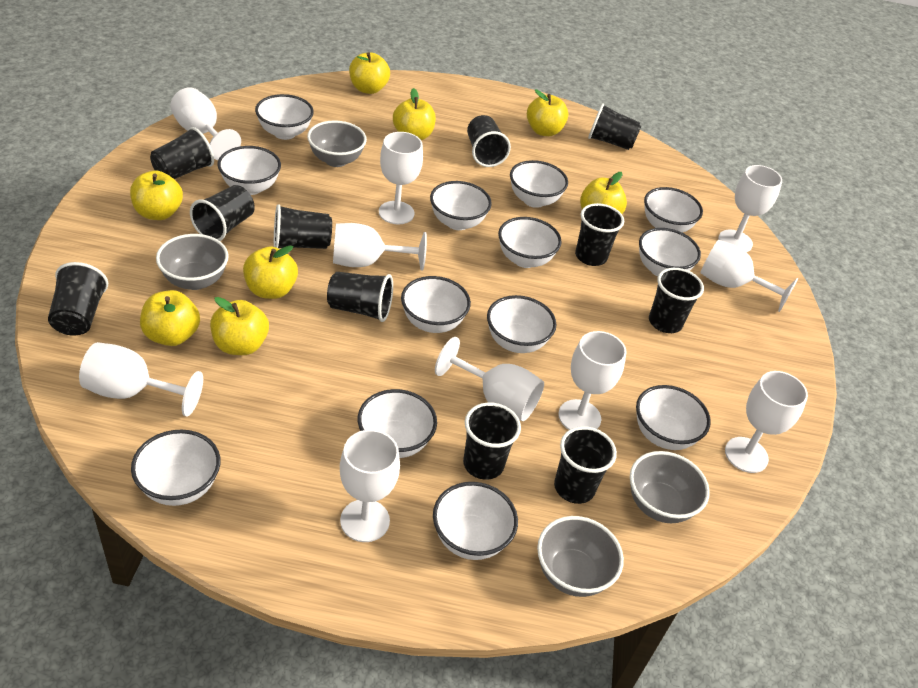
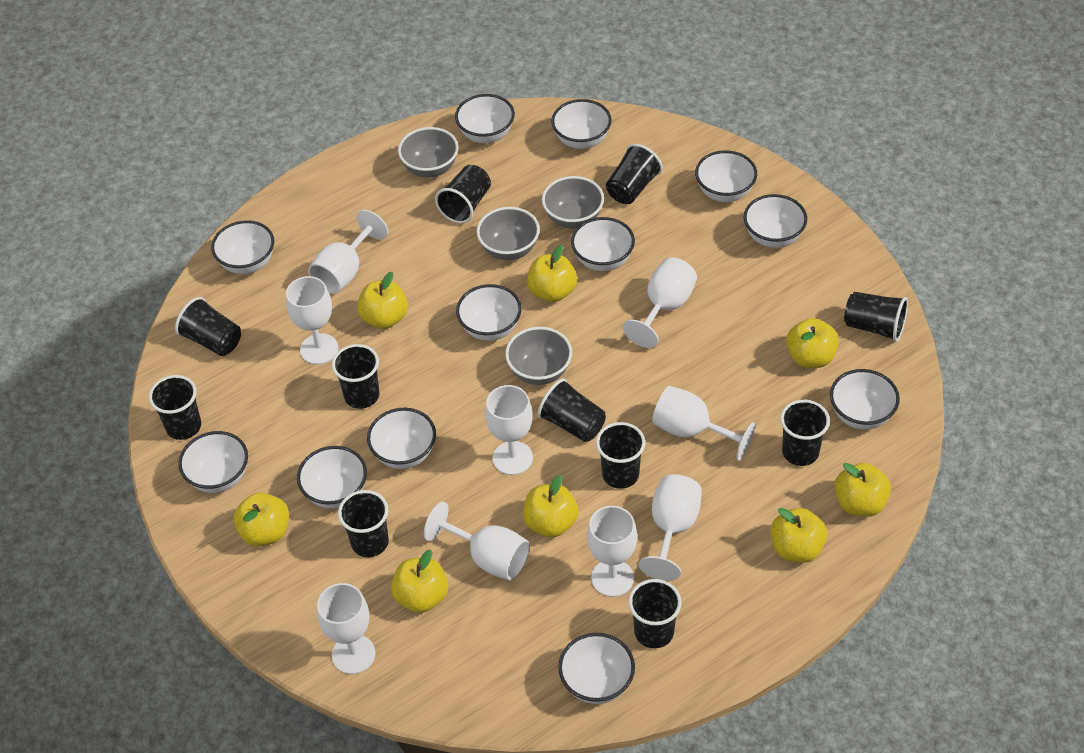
white bowl: 13 -> 12
white goblet: 10 -> 9

